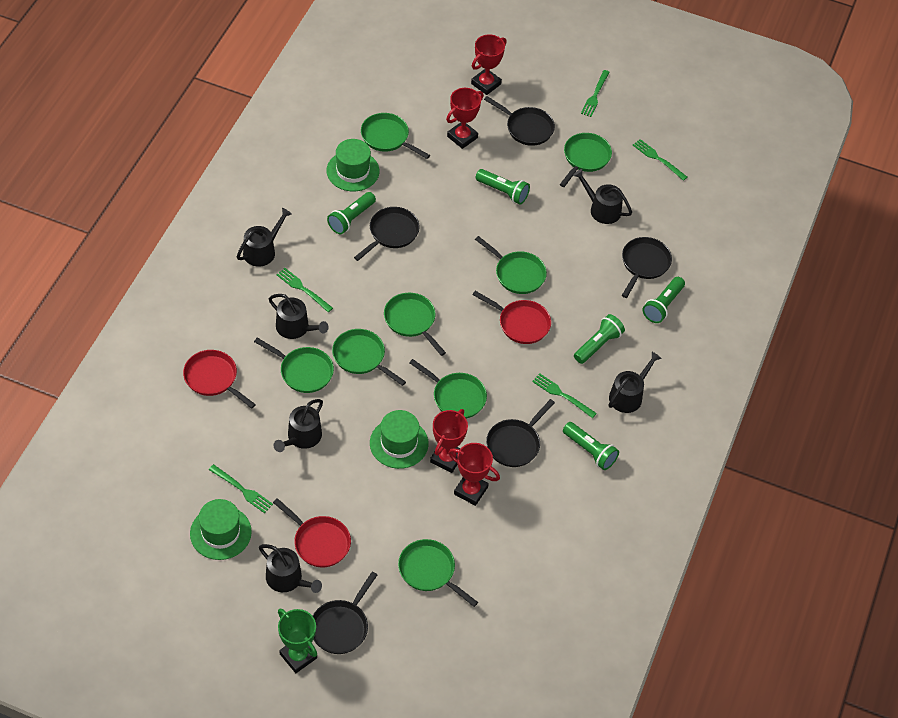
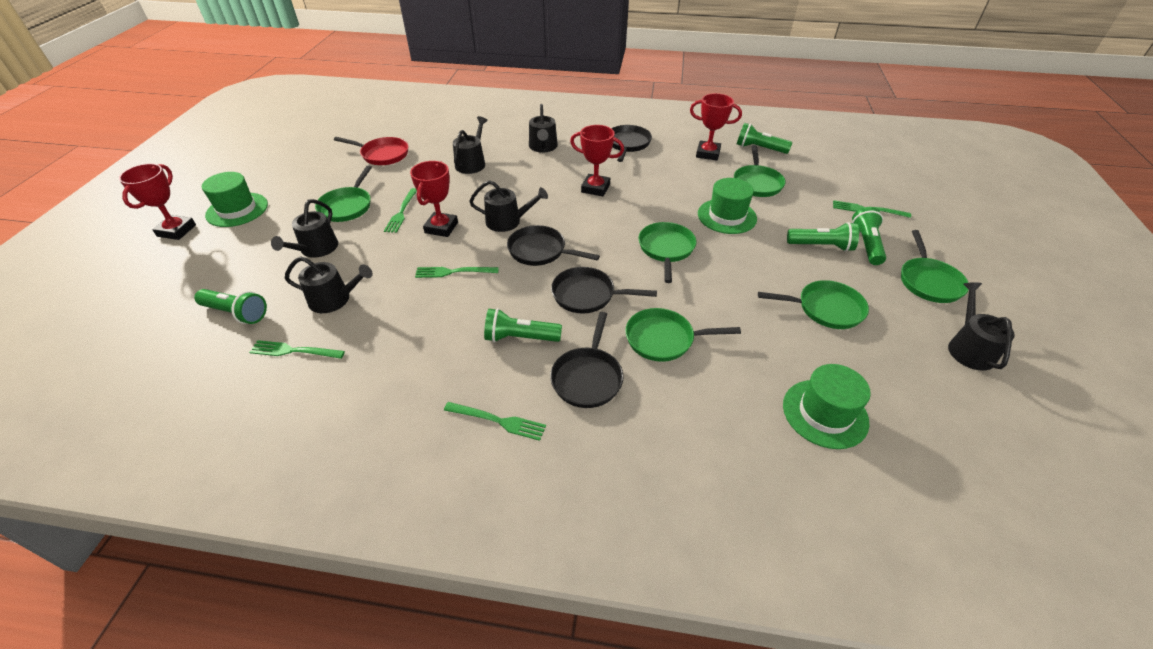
black pan: 5 -> 4
green pan: 8 -> 6
green trophy: 1 -> 0
red pan: 3 -> 1

